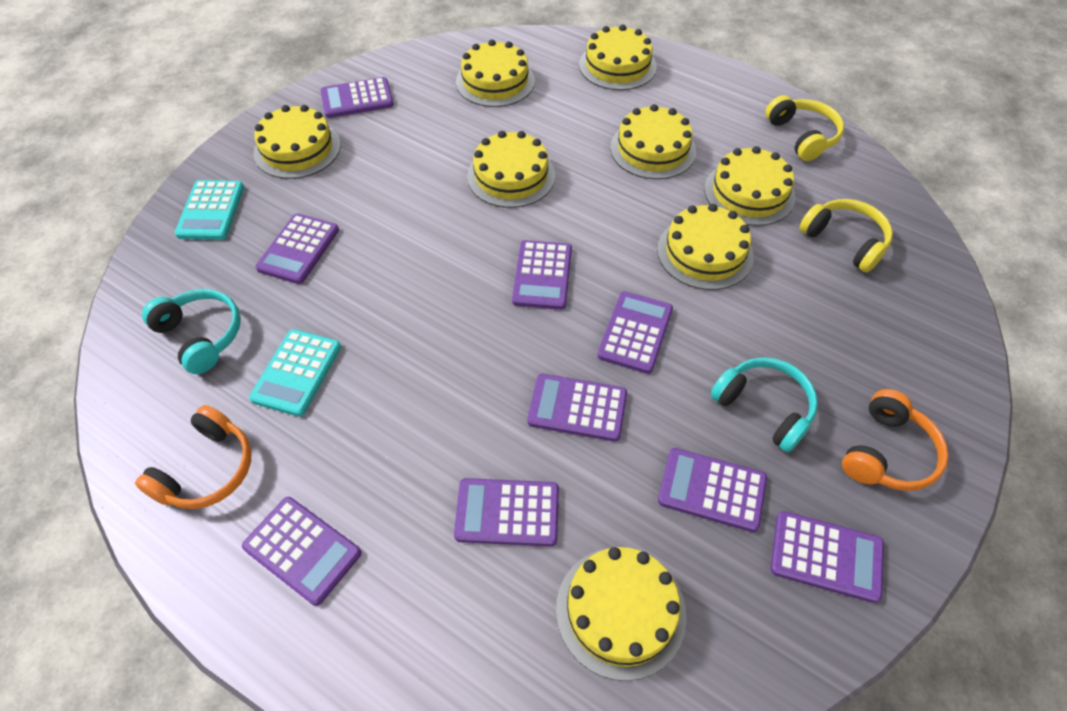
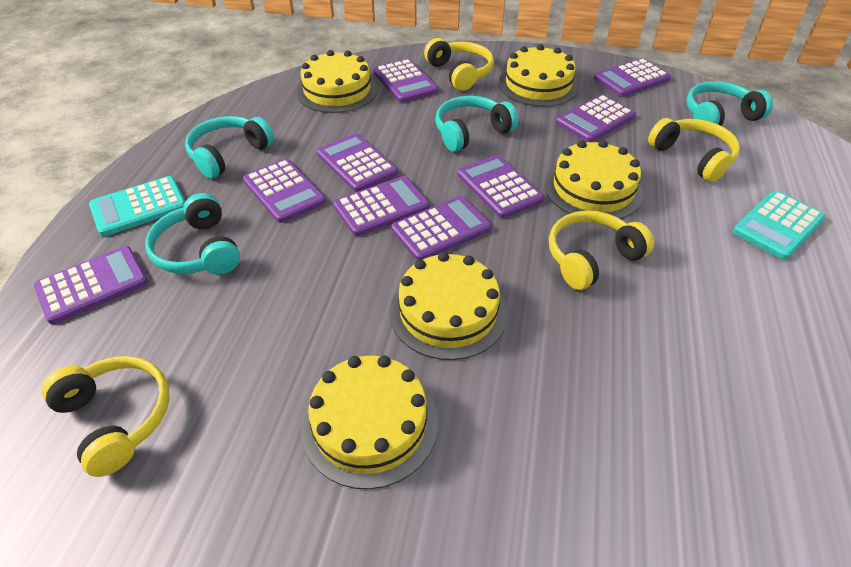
orange headphones: 2 -> 0
turquoise headphones: 2 -> 4
yellow cake: 8 -> 5
yellow headphones: 2 -> 4

